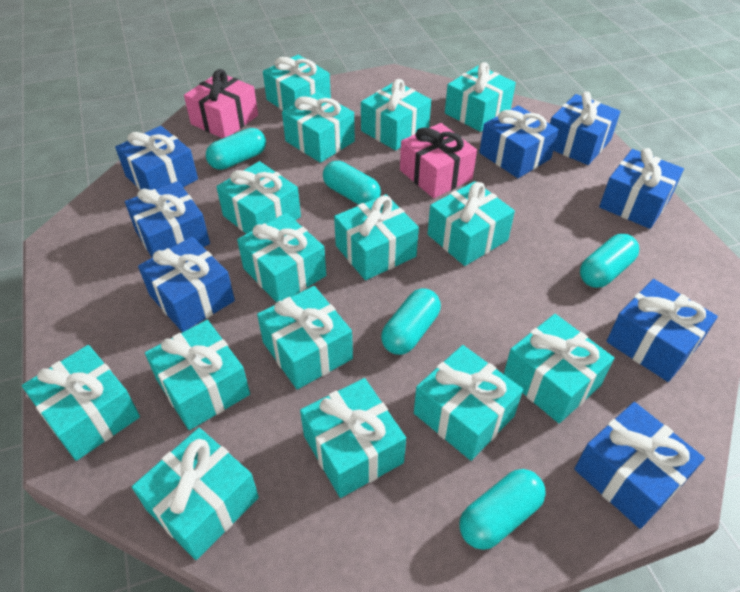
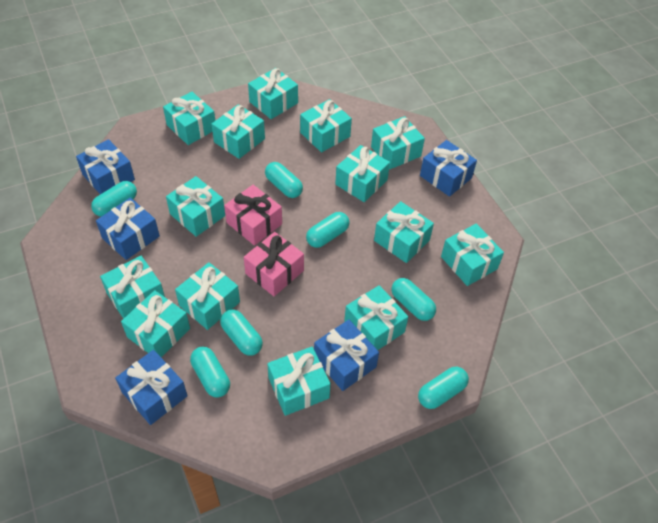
blue gift: 8 -> 5
turquoise capsule: 5 -> 7
turquoise gift: 15 -> 14

